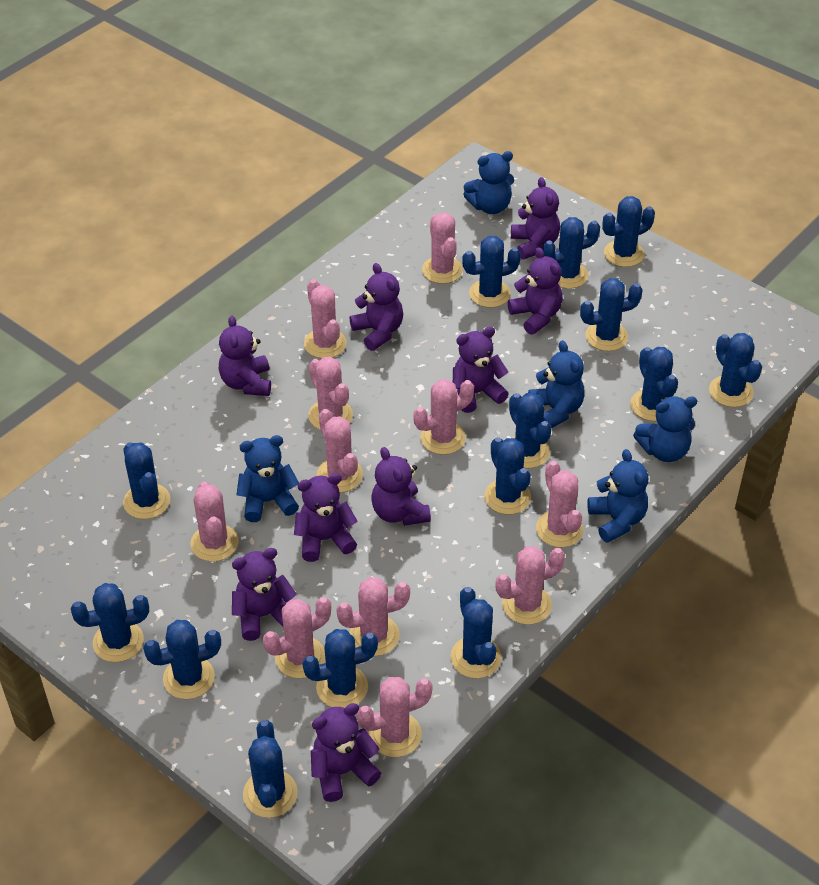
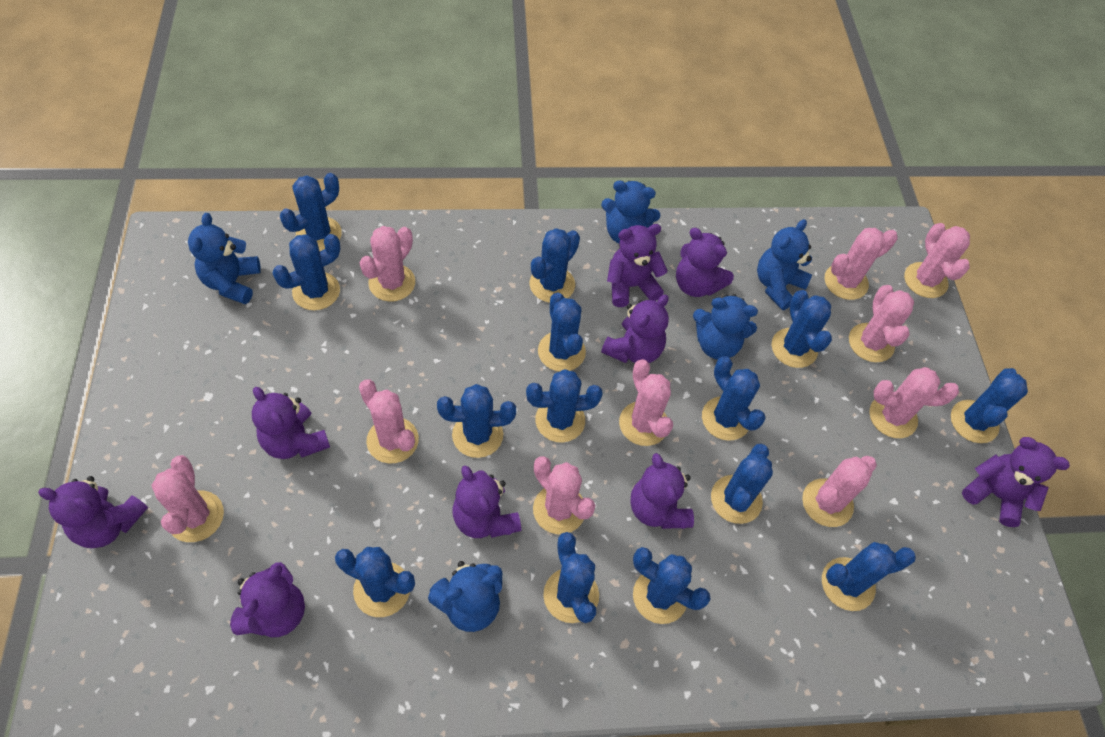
pink cactus: 11 -> 10

